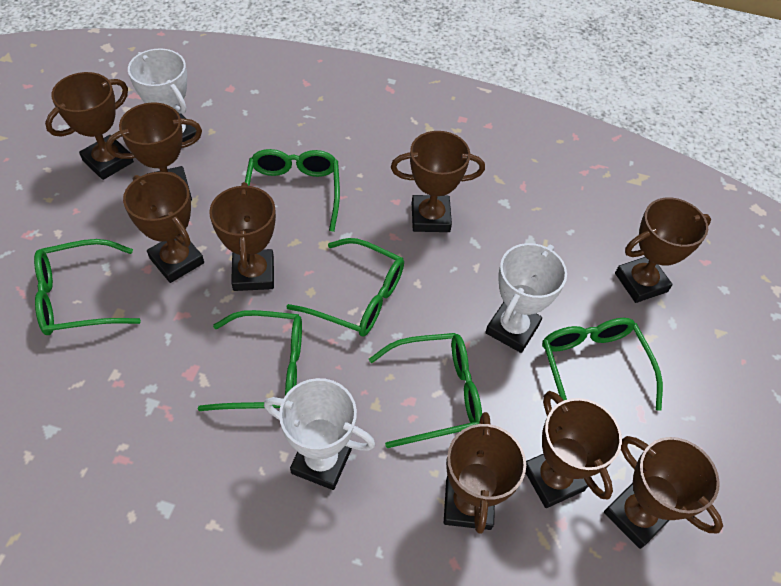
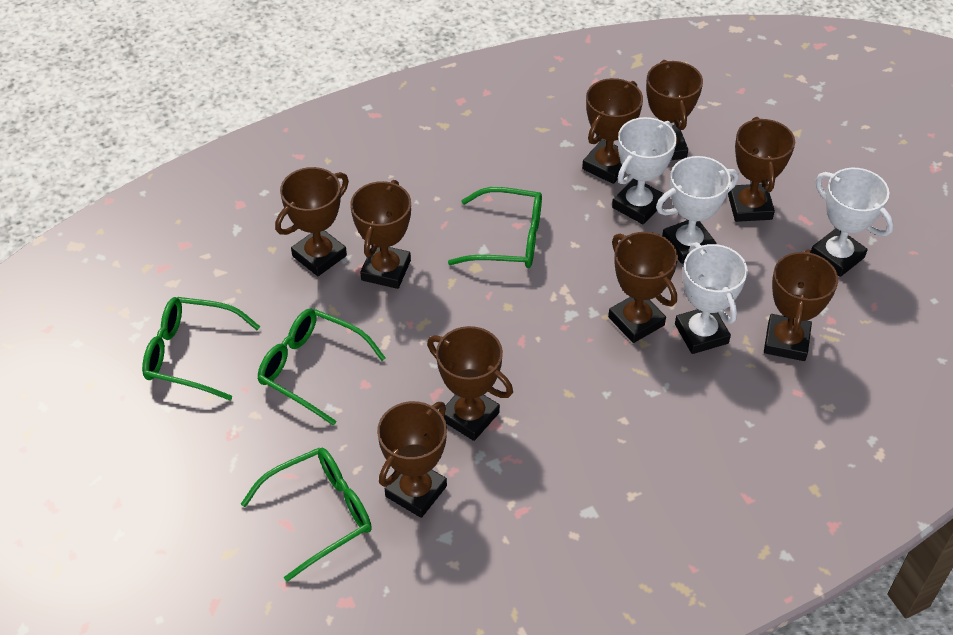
green glasses: 6 -> 4
white trophy: 3 -> 4

